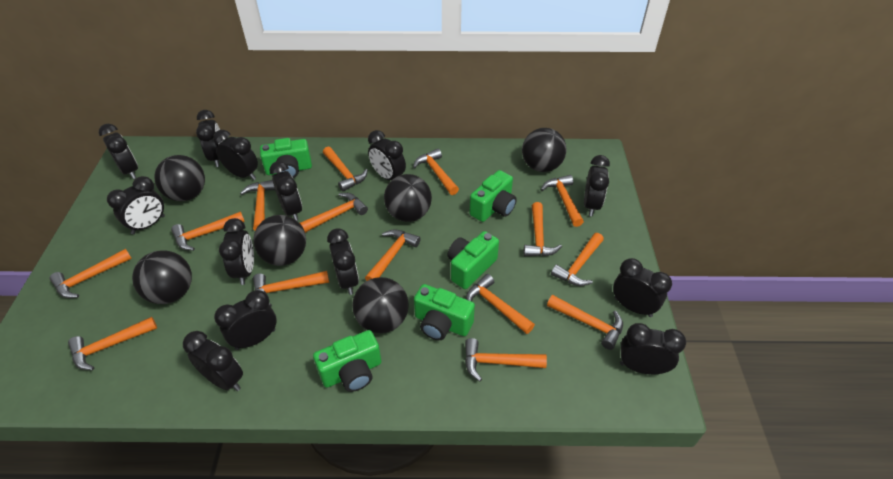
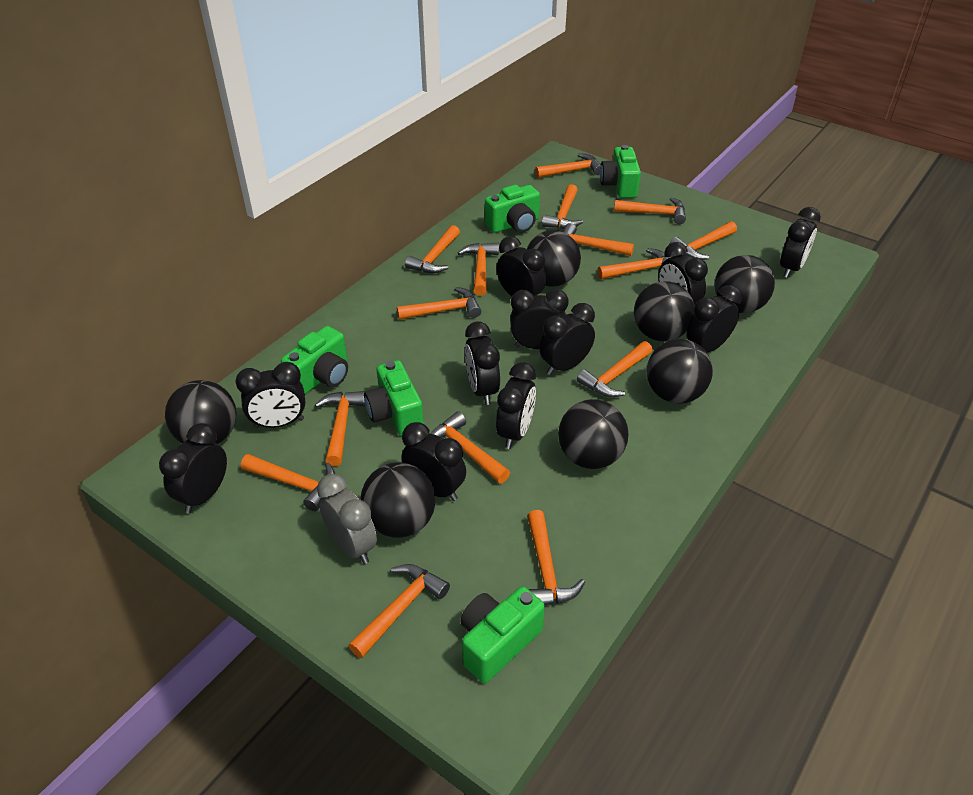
black ball: 6 -> 7
black clock: 13 -> 11
grey clock: 0 -> 1

